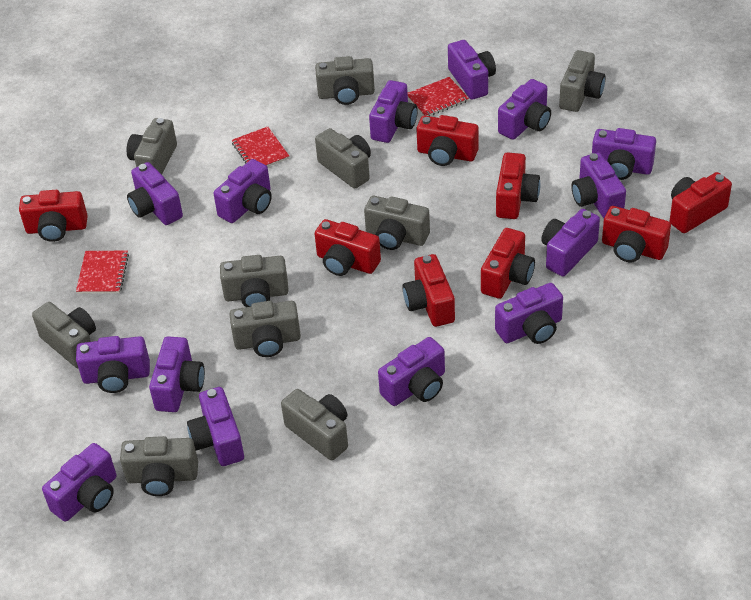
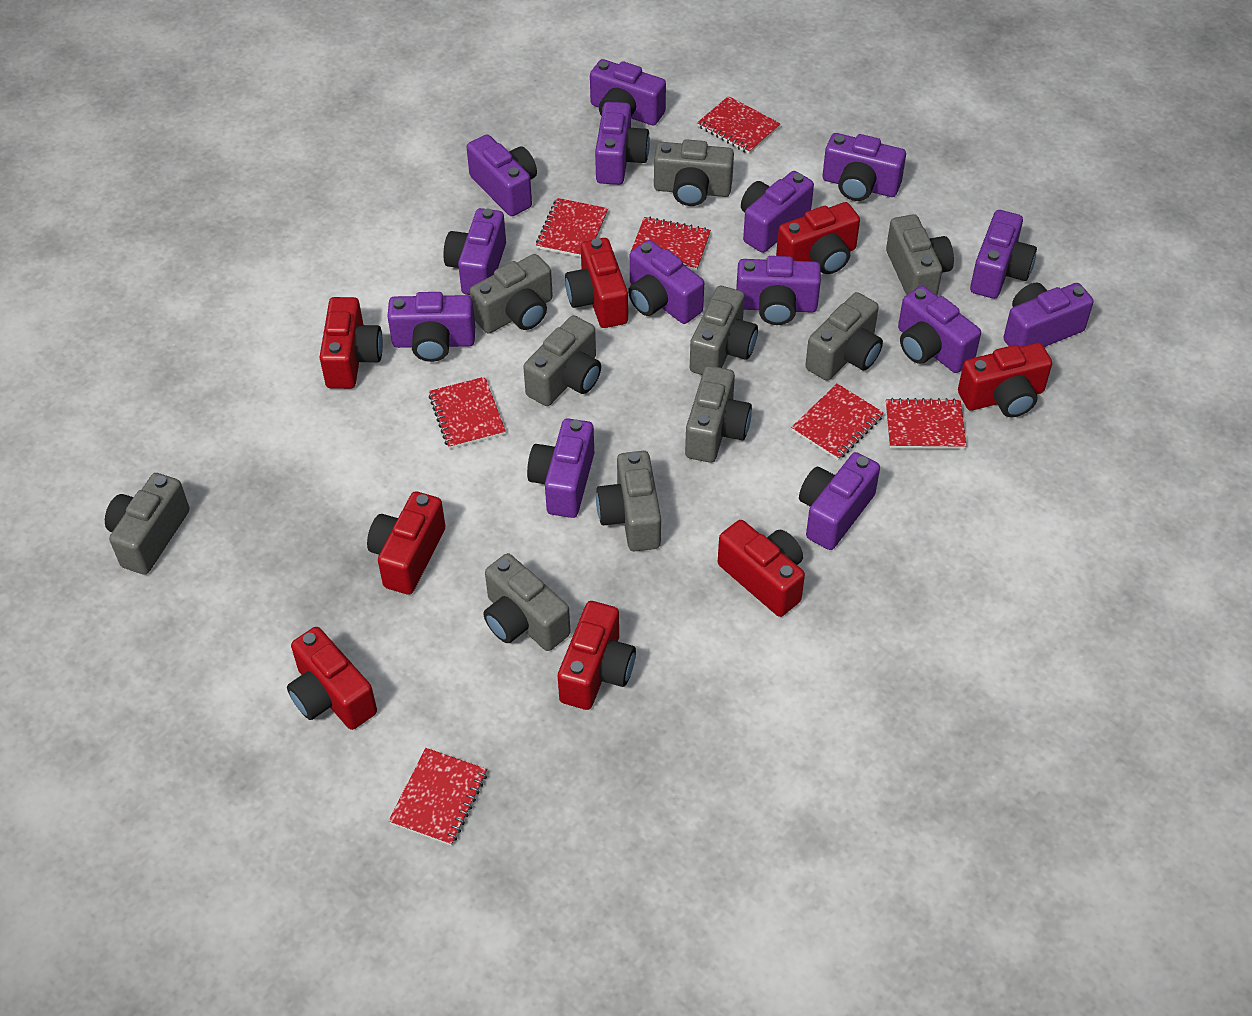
red notebook: 3 -> 7

